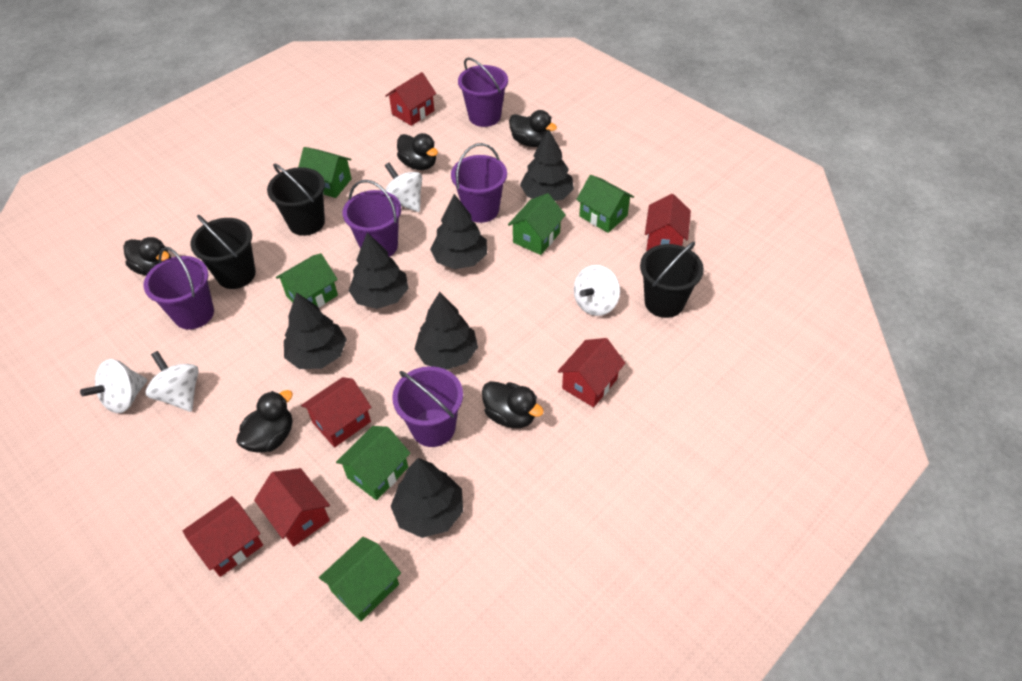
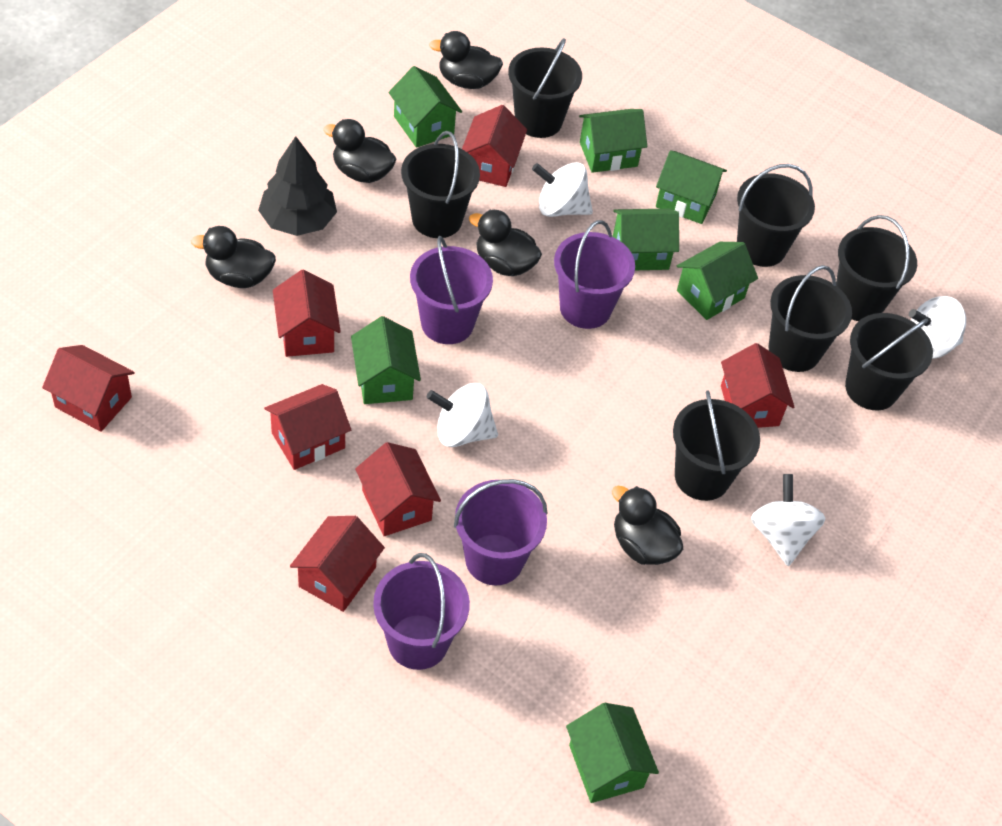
black bucket: 3 -> 7
black tree: 6 -> 1
green house: 6 -> 7
purple bucket: 5 -> 4
red house: 6 -> 7

